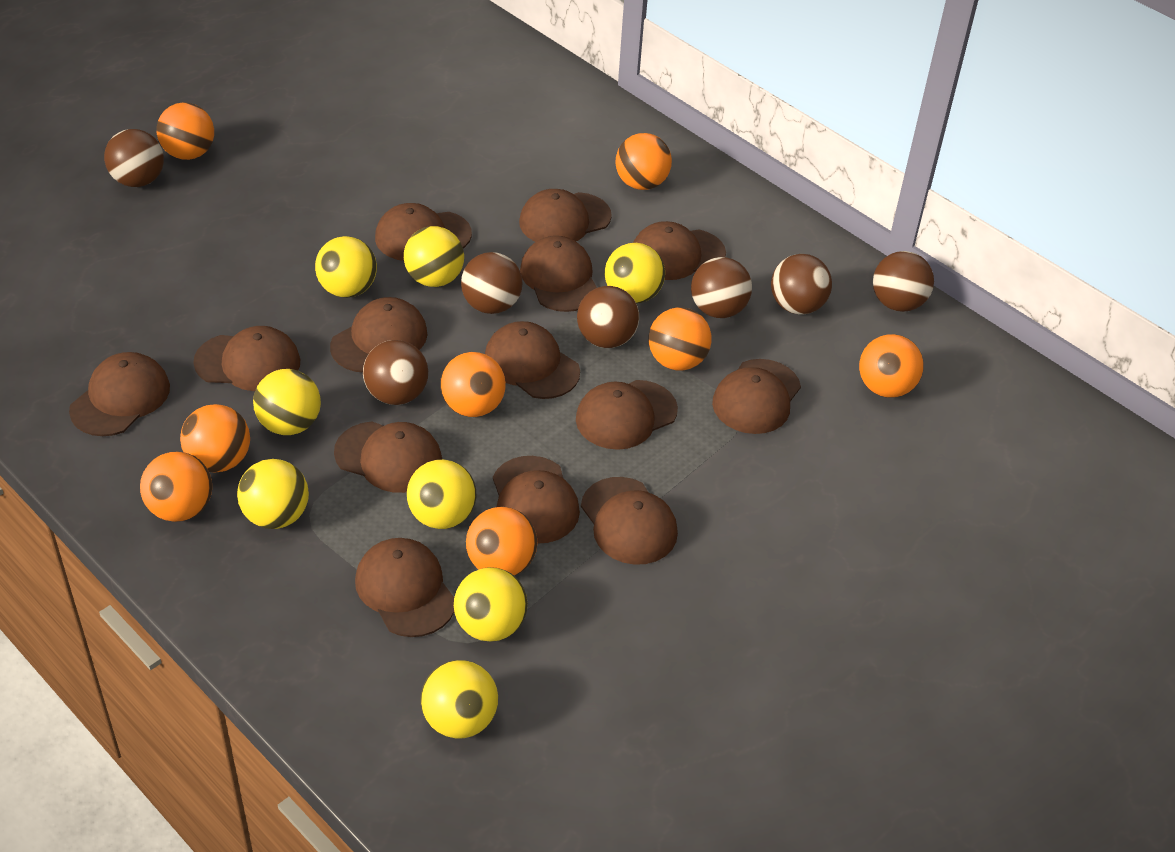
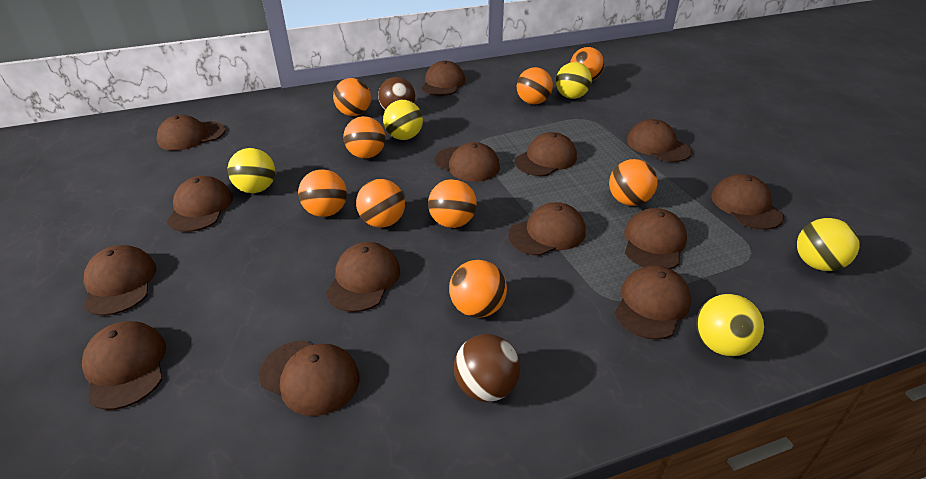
brown ball: 7 -> 2
orange ball: 8 -> 9
yellow ball: 8 -> 5

